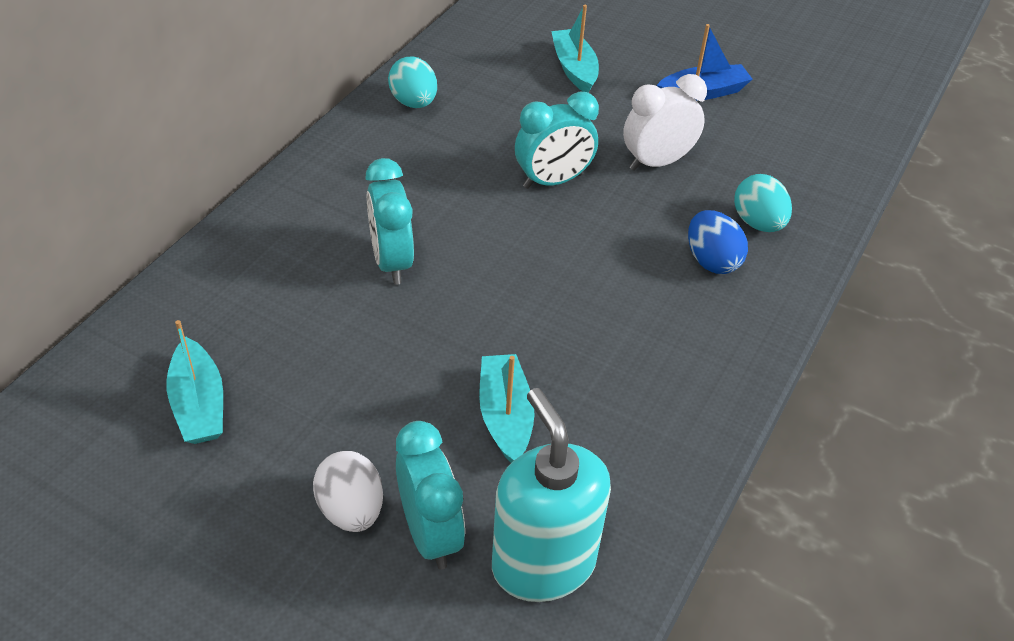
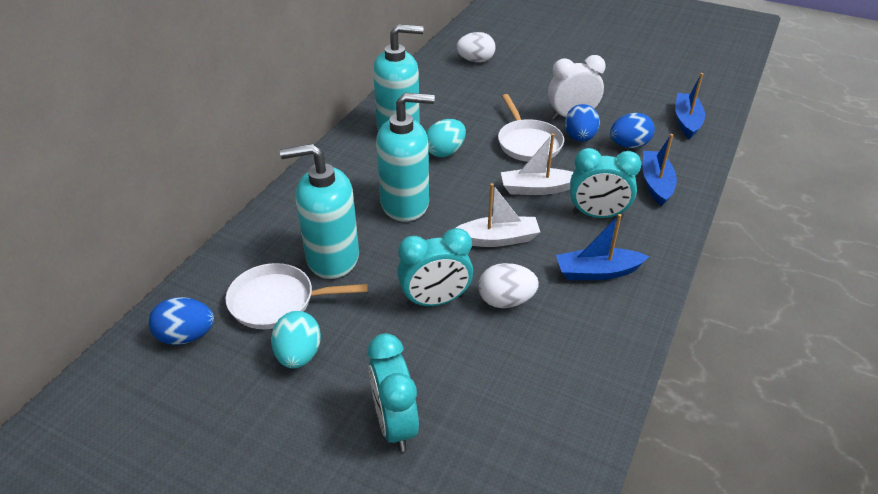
blue boat: 1 -> 3
blue egg: 1 -> 3
turquoise boat: 3 -> 0
turquoise soap dispenser: 1 -> 3
white boat: 0 -> 2
white egg: 1 -> 2
white pan: 0 -> 2

